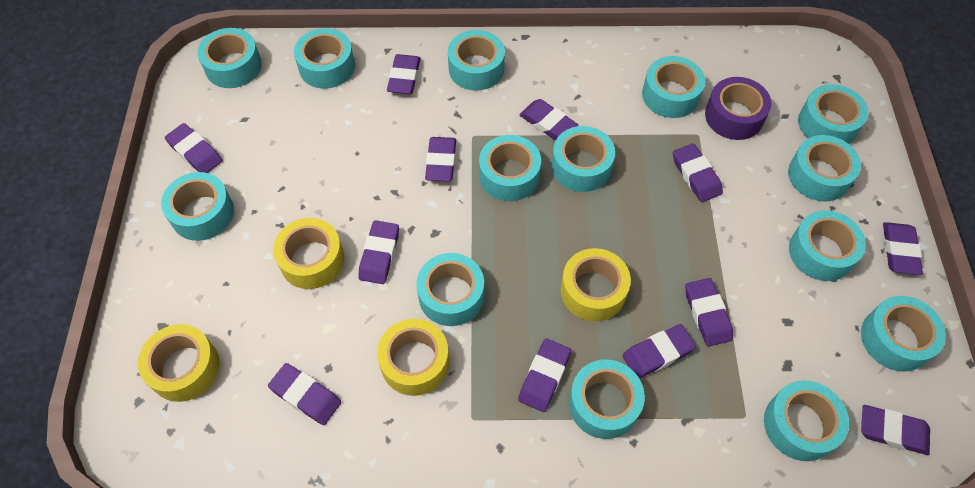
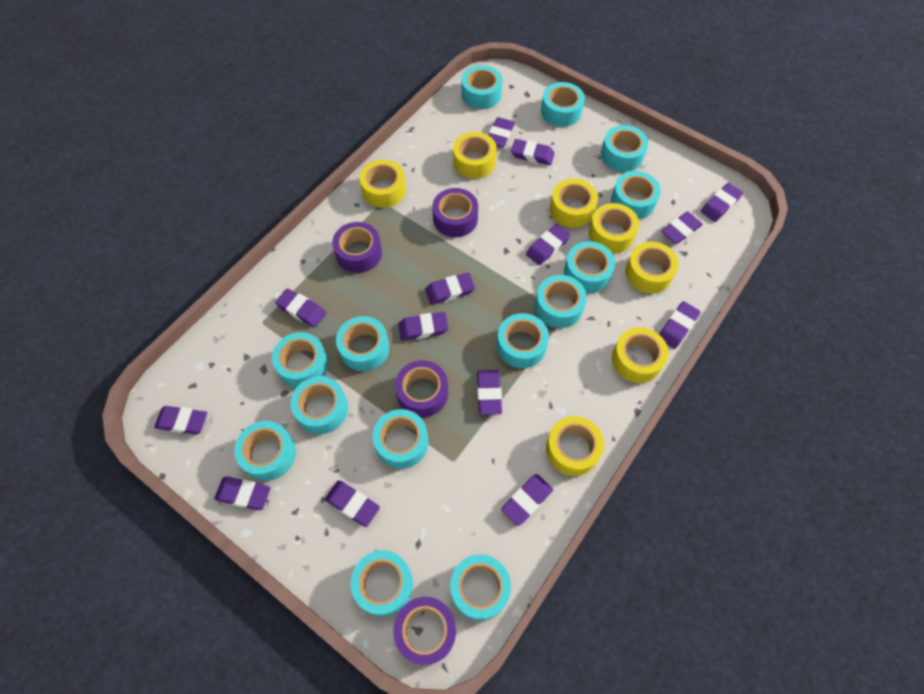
purple eraser: 12 -> 14
purple tape: 1 -> 4
yellow tape: 4 -> 7

